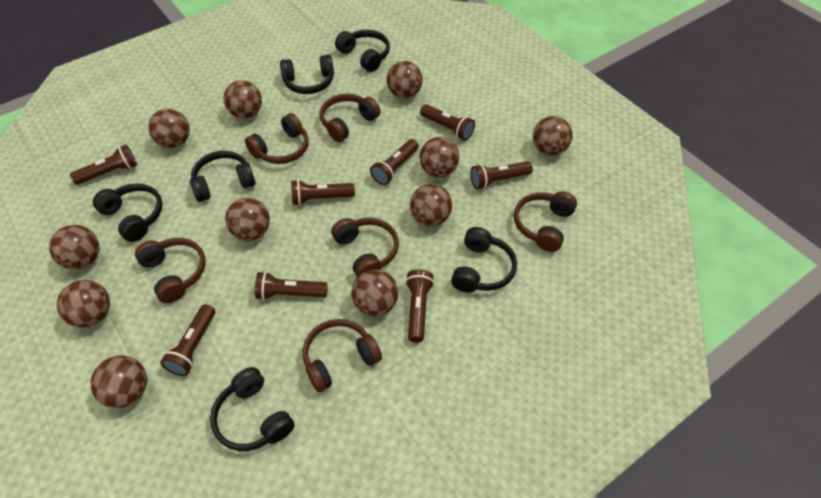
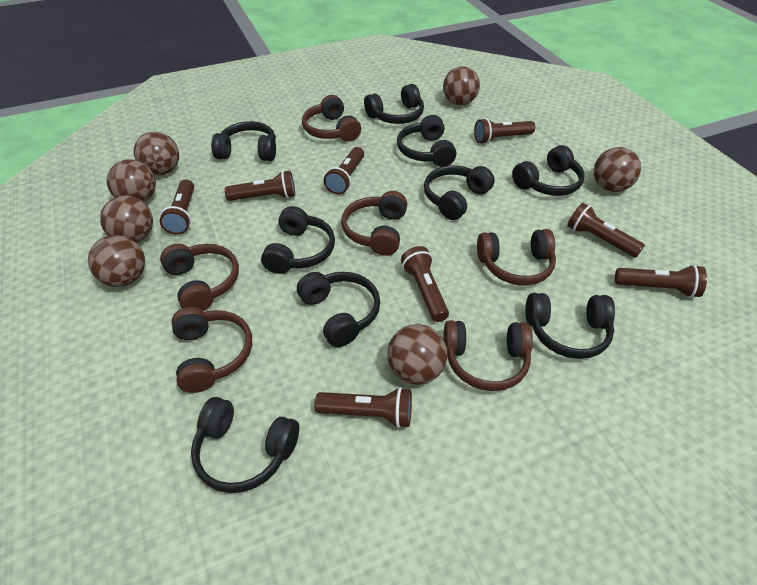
black headphones: 6 -> 9
brown ball: 11 -> 7

